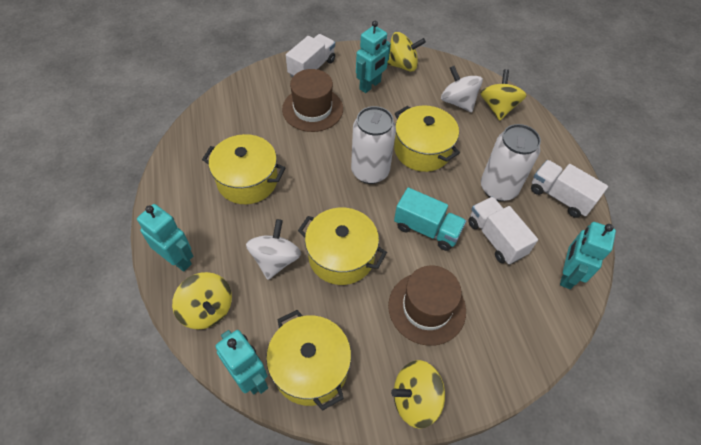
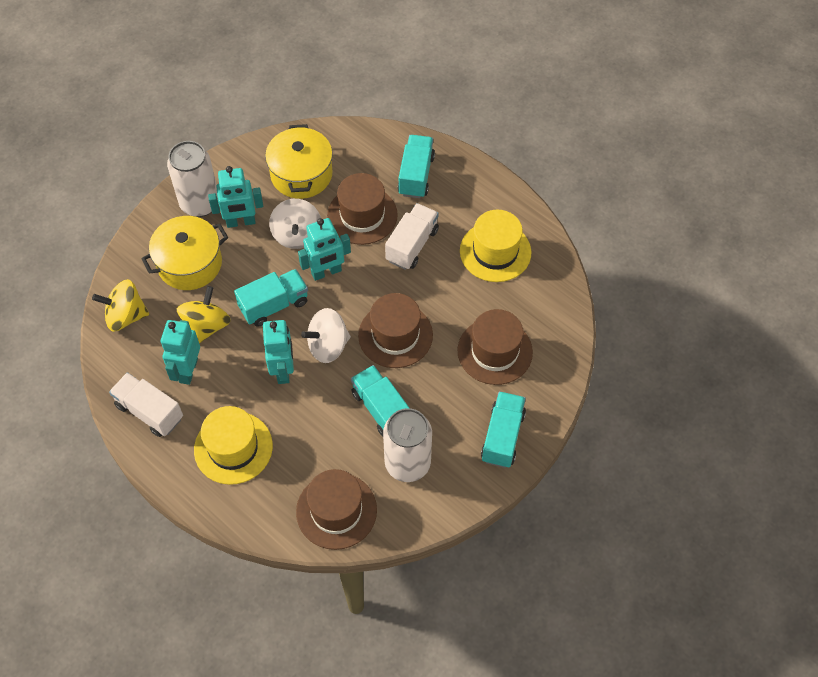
brown hat: 2 -> 4
turquoise truck: 1 -> 4
white truck: 3 -> 2
yellow hat: 0 -> 2
yellow pot: 4 -> 2
yellow spinning top: 4 -> 2

